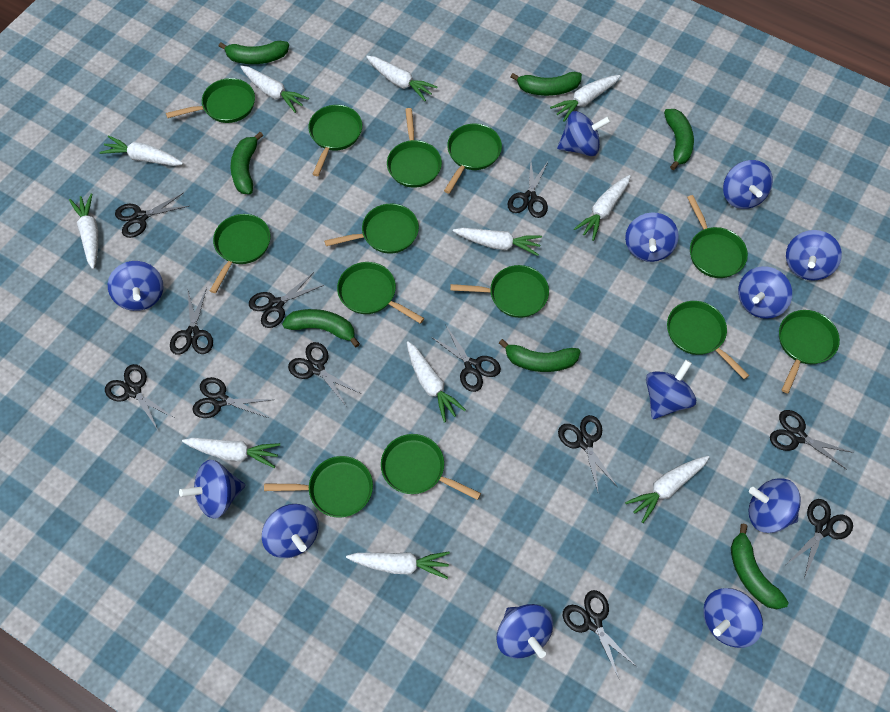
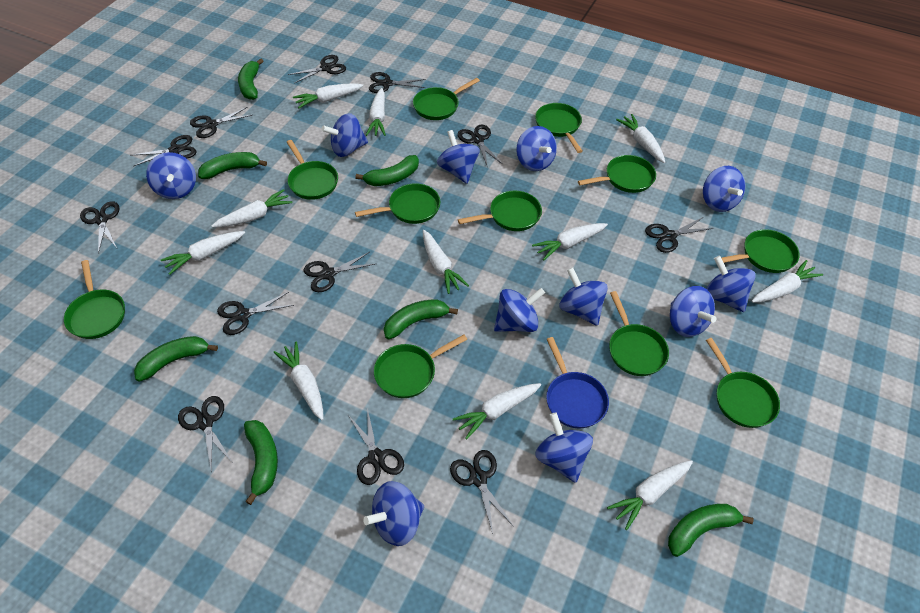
blue pan: 0 -> 1
blue spinning top: 12 -> 11
green pan: 13 -> 11

